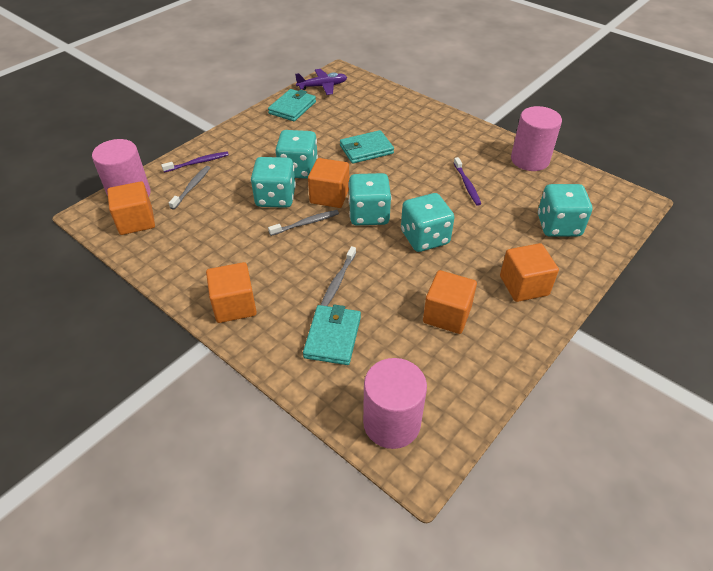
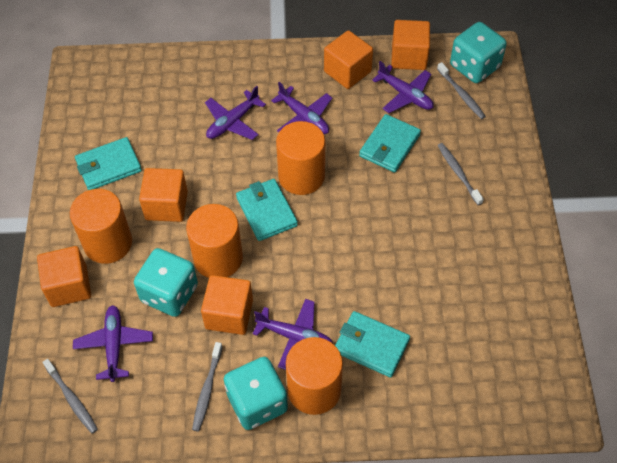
grey toothbrush: 3 -> 4
orange cylinder: 0 -> 4
pink cylinder: 3 -> 0
purple plane: 1 -> 5
purple toothbrush: 2 -> 0
turquoise dice: 5 -> 3
turquoise wallet: 3 -> 4

